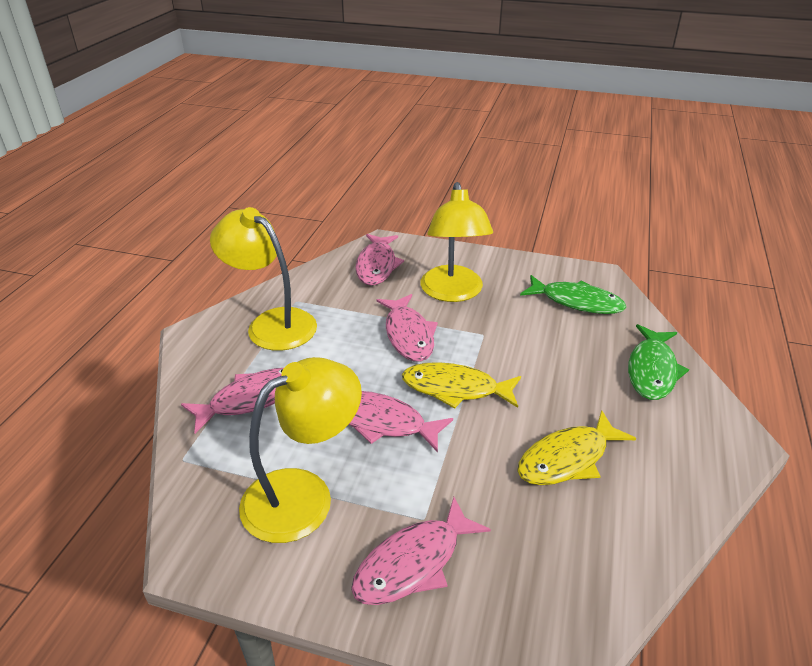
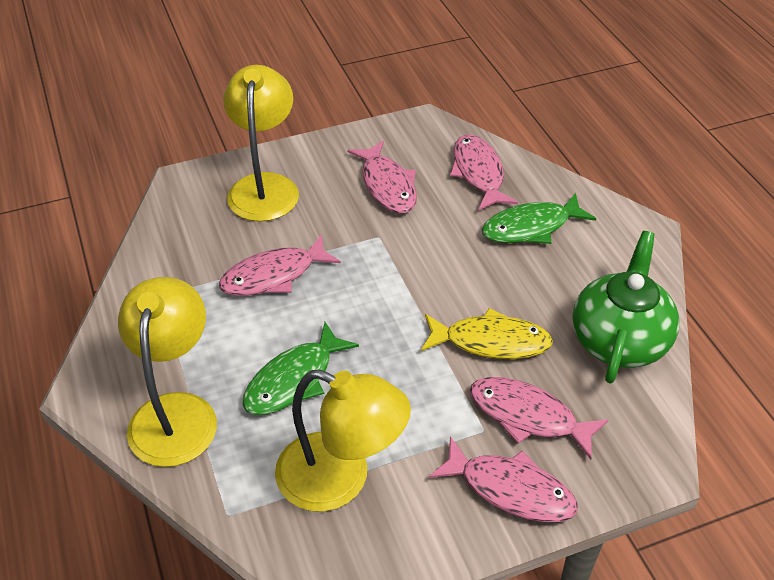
green teapot: 0 -> 1
yellow fish: 2 -> 1

